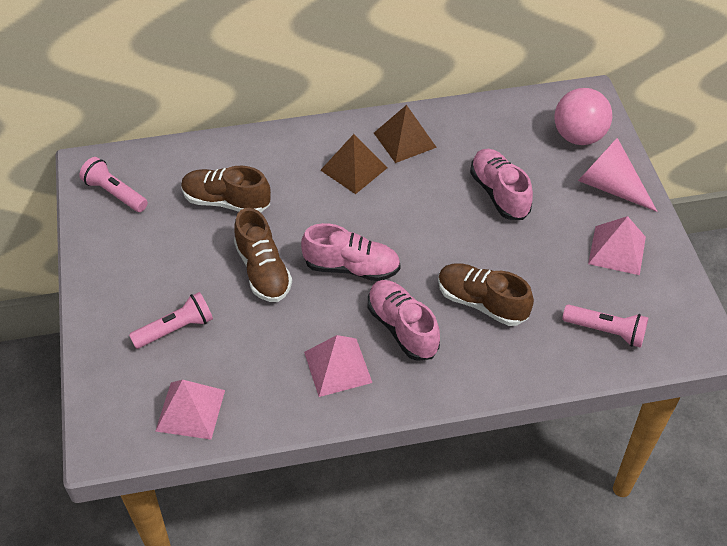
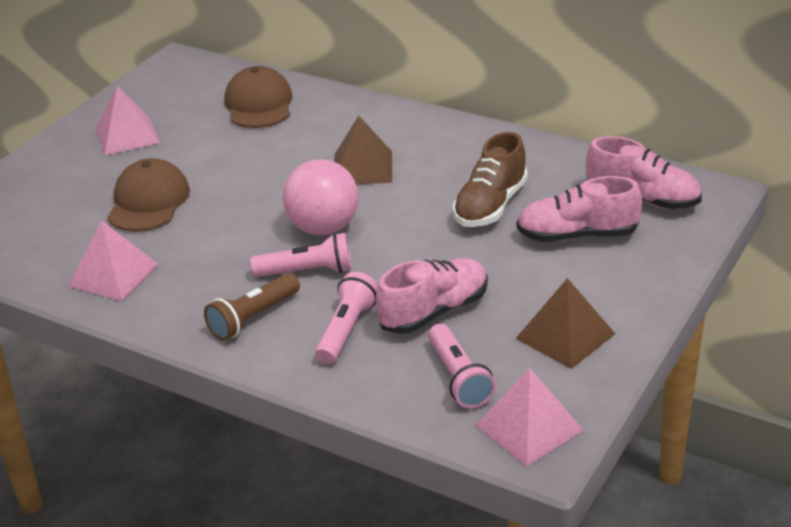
brown cap: 0 -> 2
brown flashlight: 0 -> 1
brown shoe: 3 -> 1
pink cone: 1 -> 0

